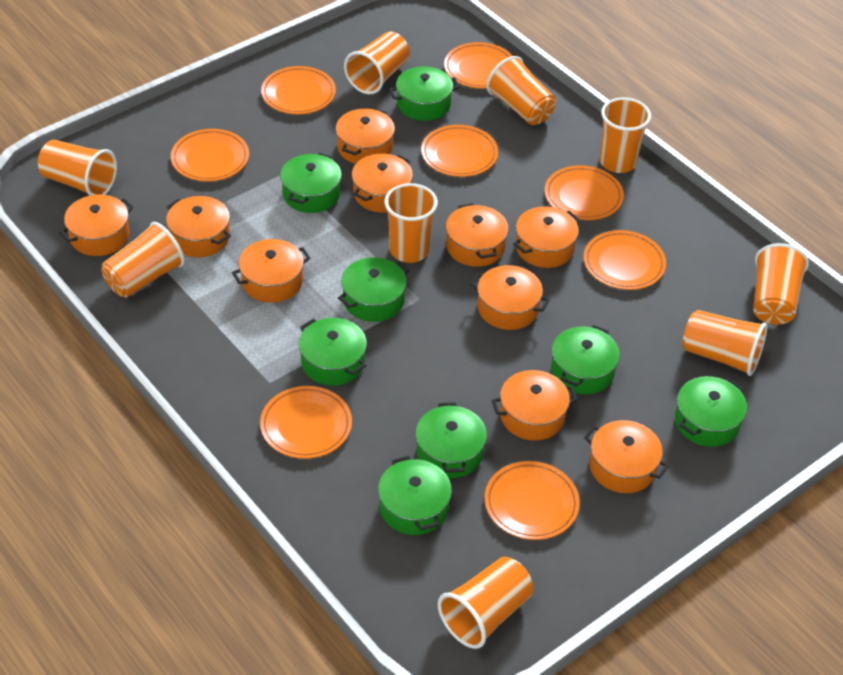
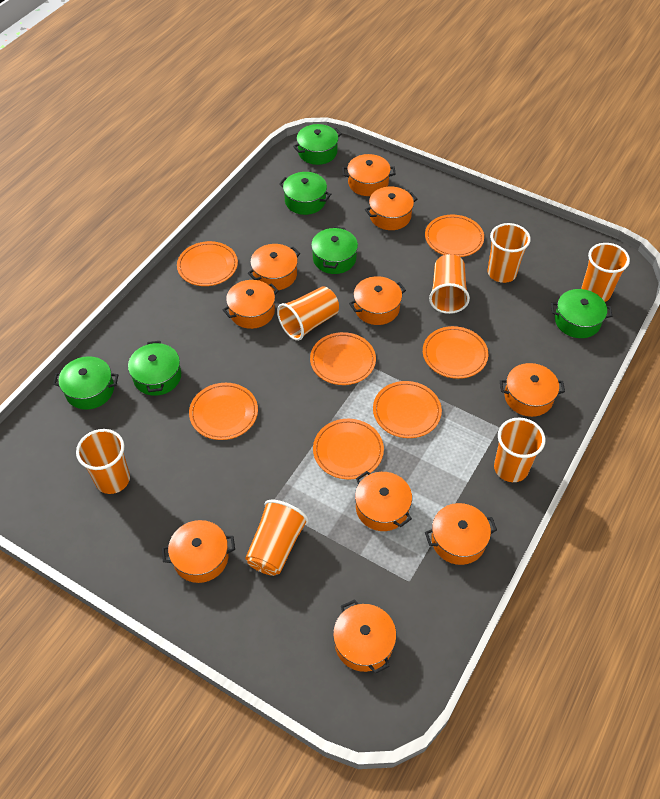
green pot: 8 -> 6
orange cup: 9 -> 7
orange plate: 8 -> 7

